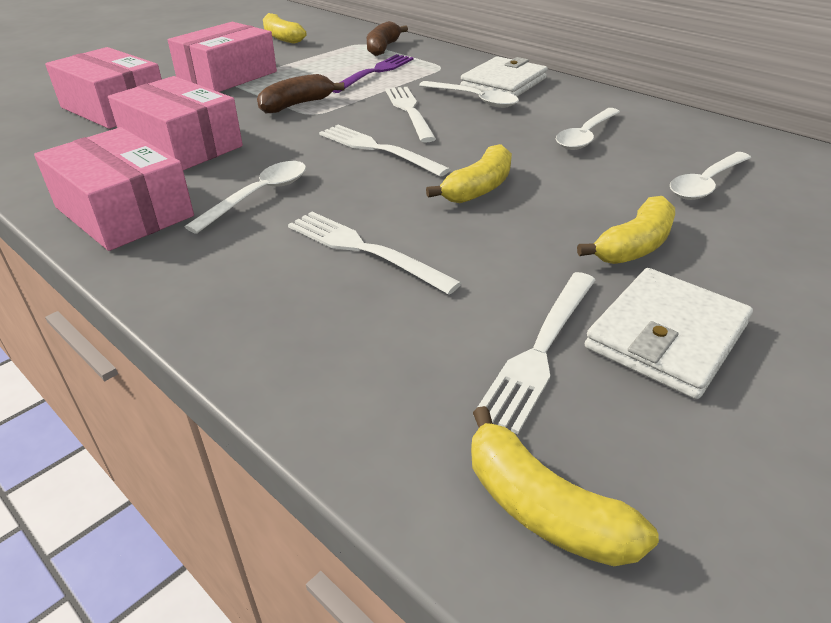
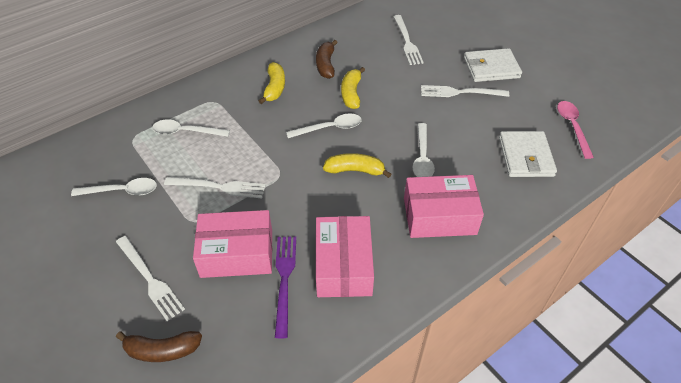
pink box: 4 -> 3
pink spoon: 0 -> 1
yellow banana: 4 -> 3

